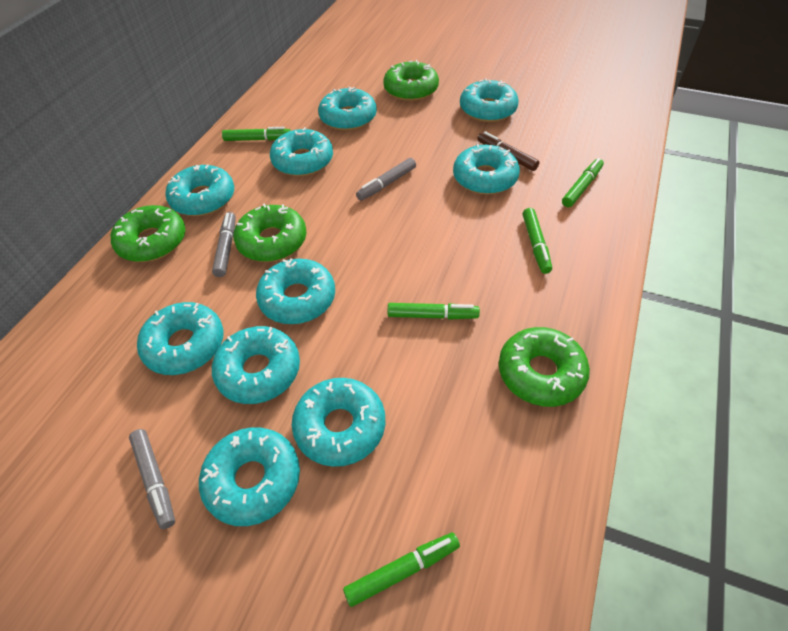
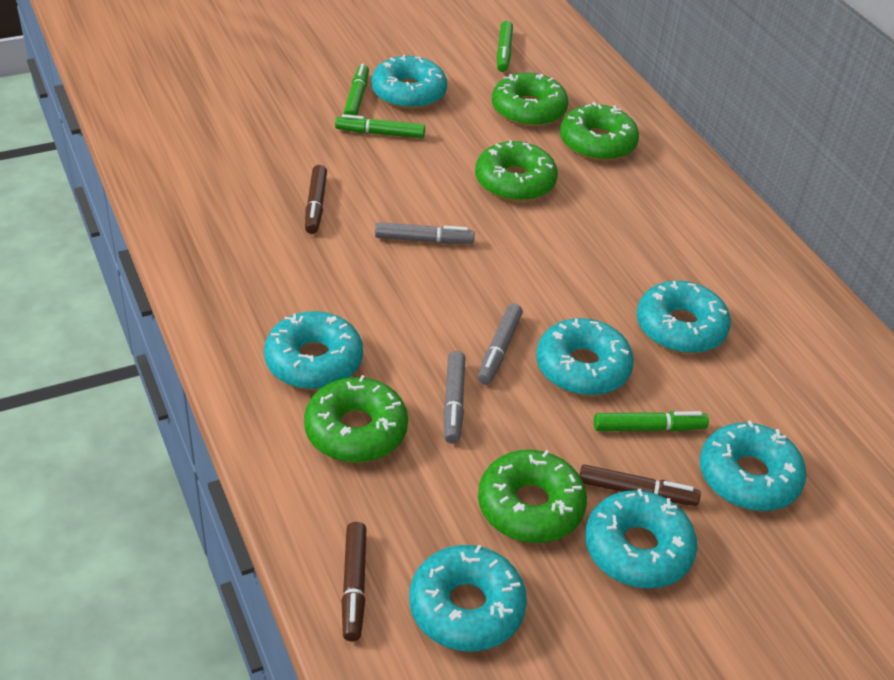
brown marker: 1 -> 3
green donut: 4 -> 5
green marker: 5 -> 4
turquoise donut: 10 -> 7

